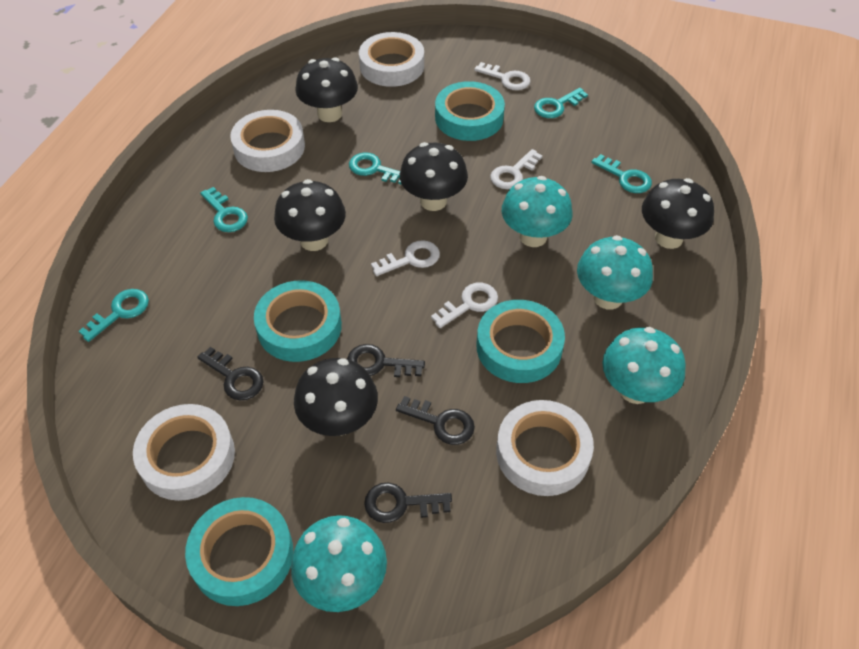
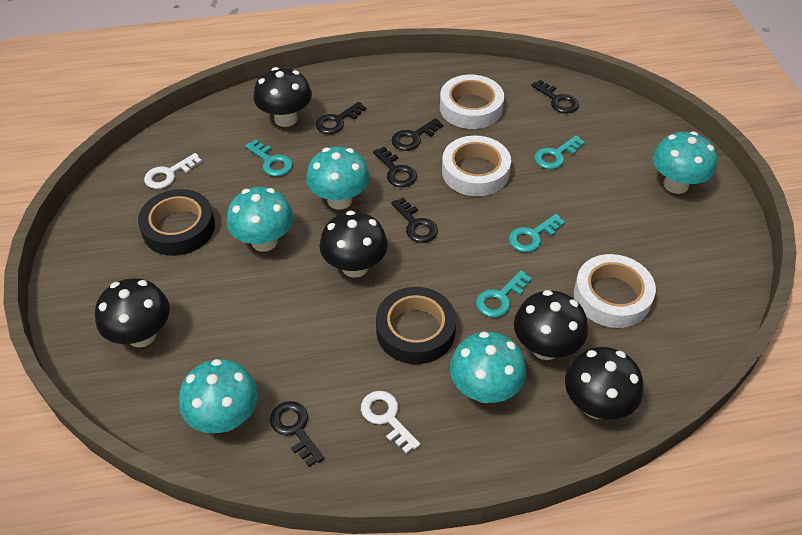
black key: 4 -> 6
black tape: 0 -> 2
turquoise key: 5 -> 4
turquoise mushroom: 4 -> 5
turquoise tape: 4 -> 0
white key: 4 -> 2
white tape: 4 -> 3

